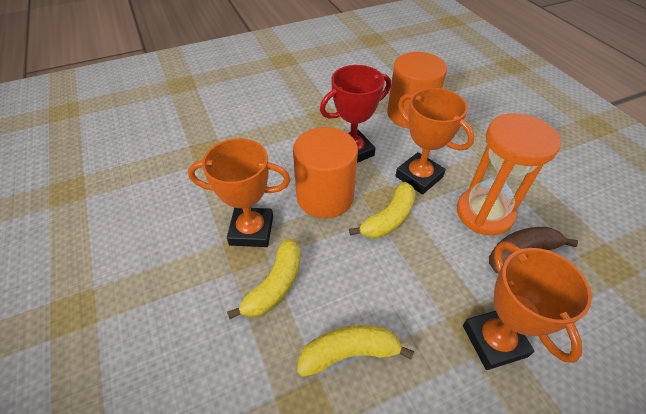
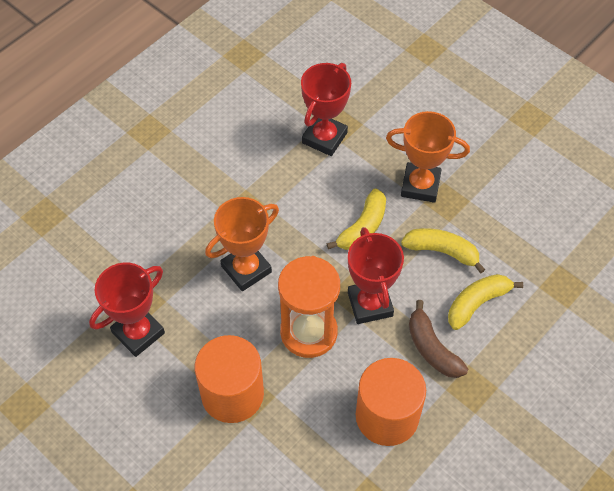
orange trophy: 3 -> 2
red trophy: 1 -> 3

